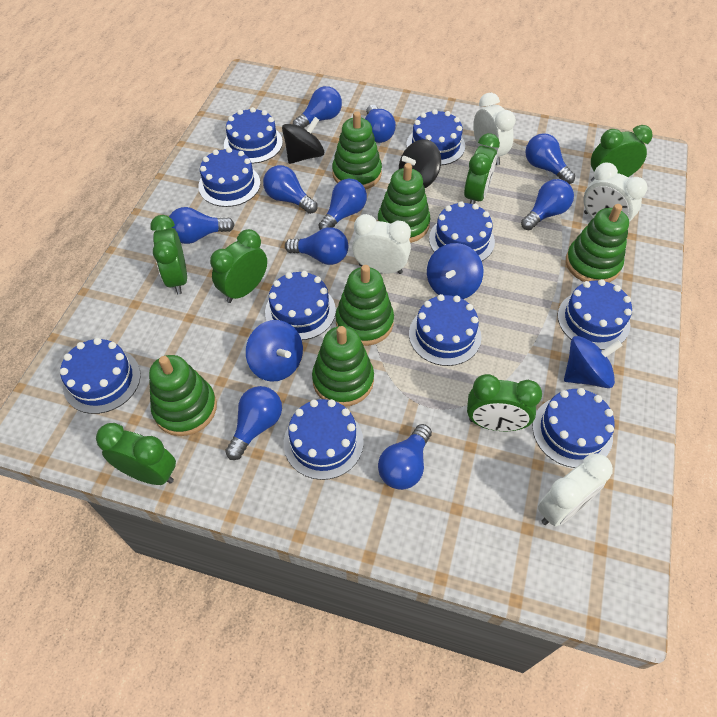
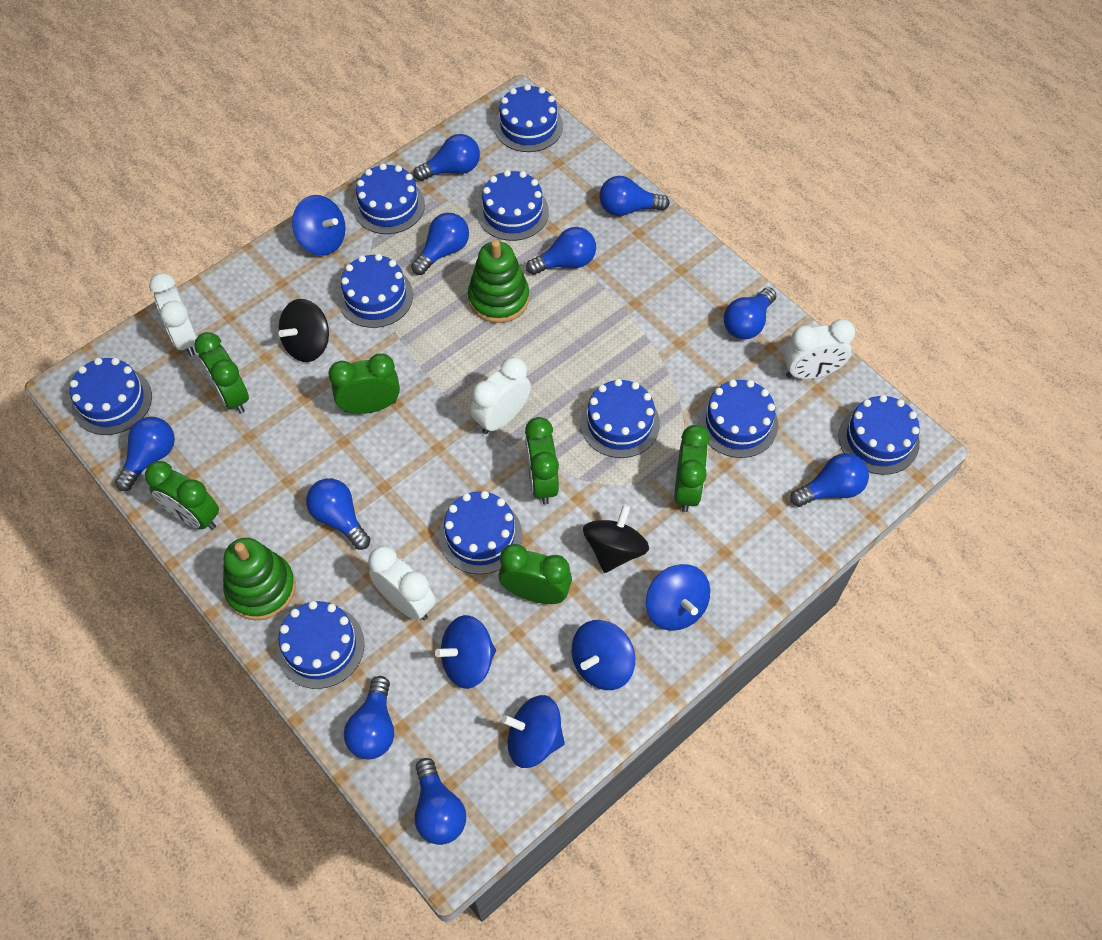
blue spinning top: 3 -> 5
green stacking toy: 6 -> 2

